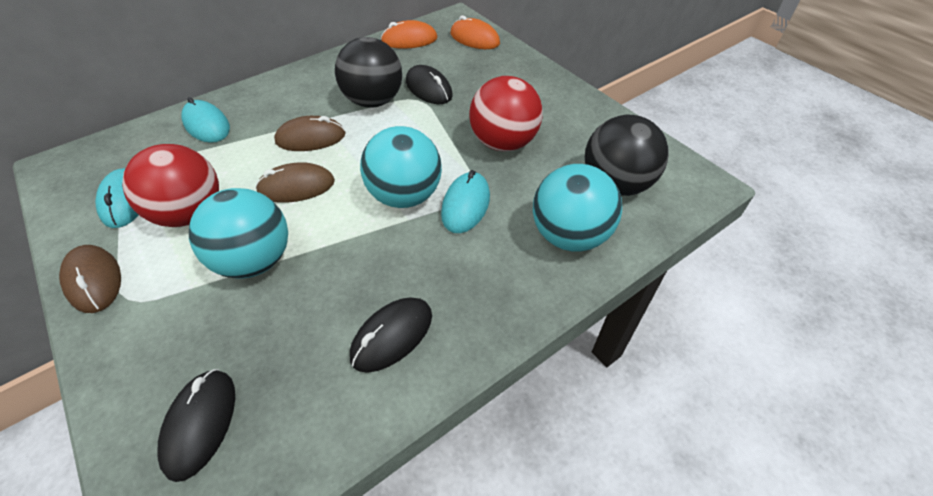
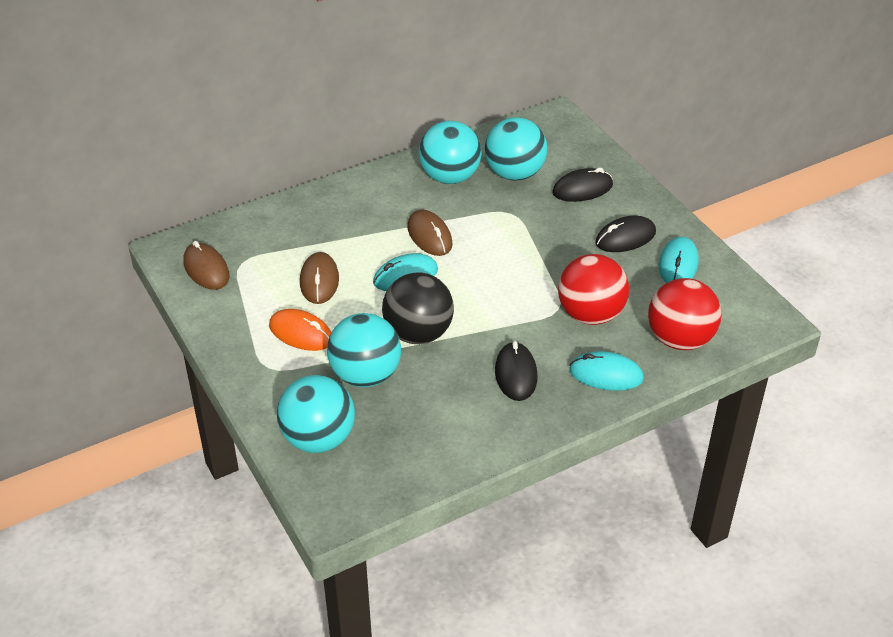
black ball: 2 -> 1
orange mouse: 2 -> 1
turquoise ball: 3 -> 4

